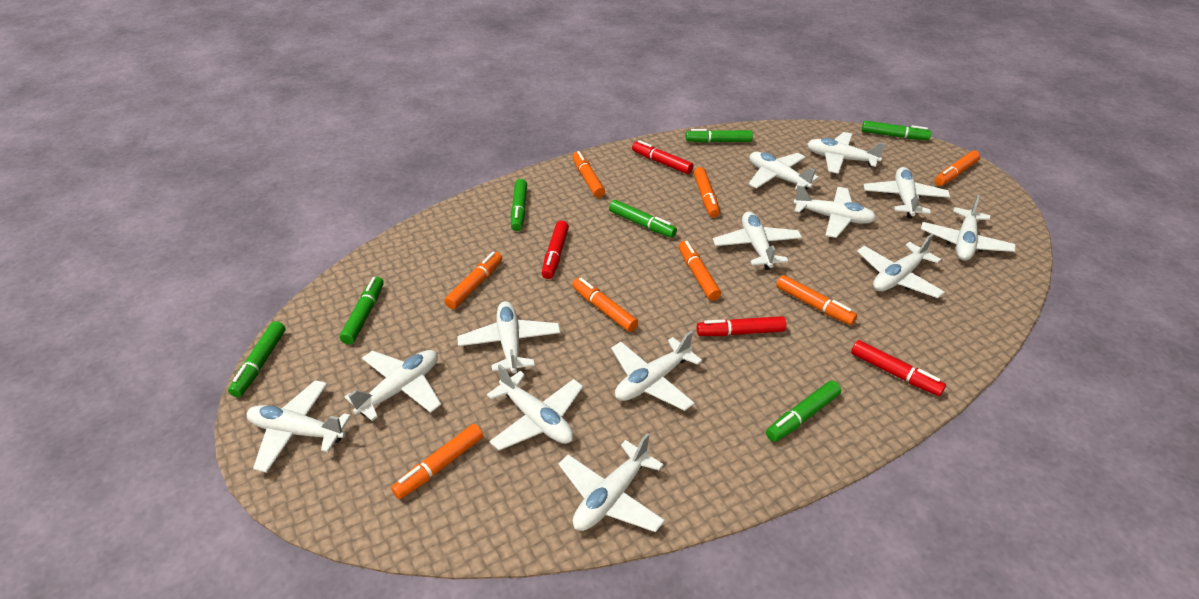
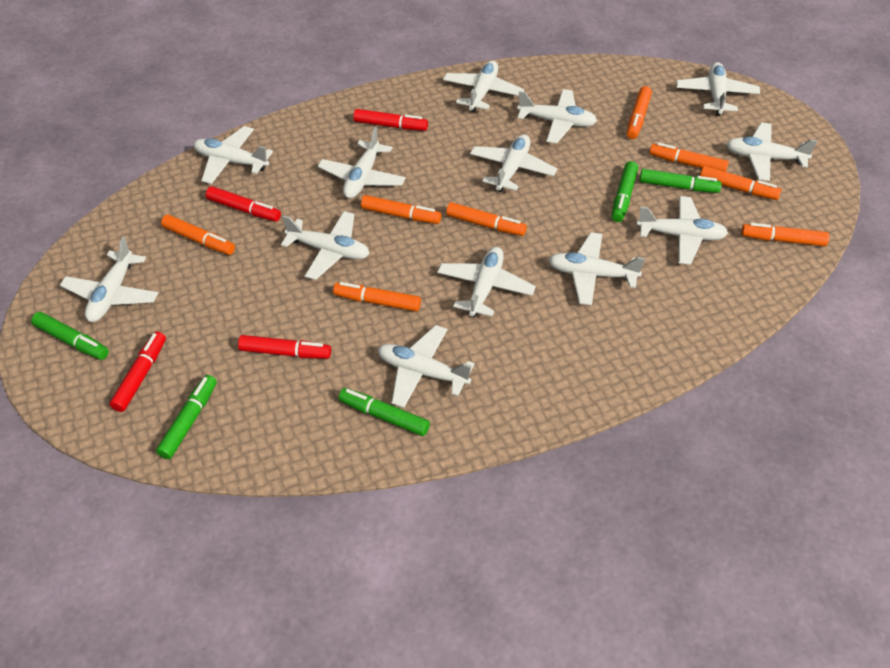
green marker: 7 -> 5

